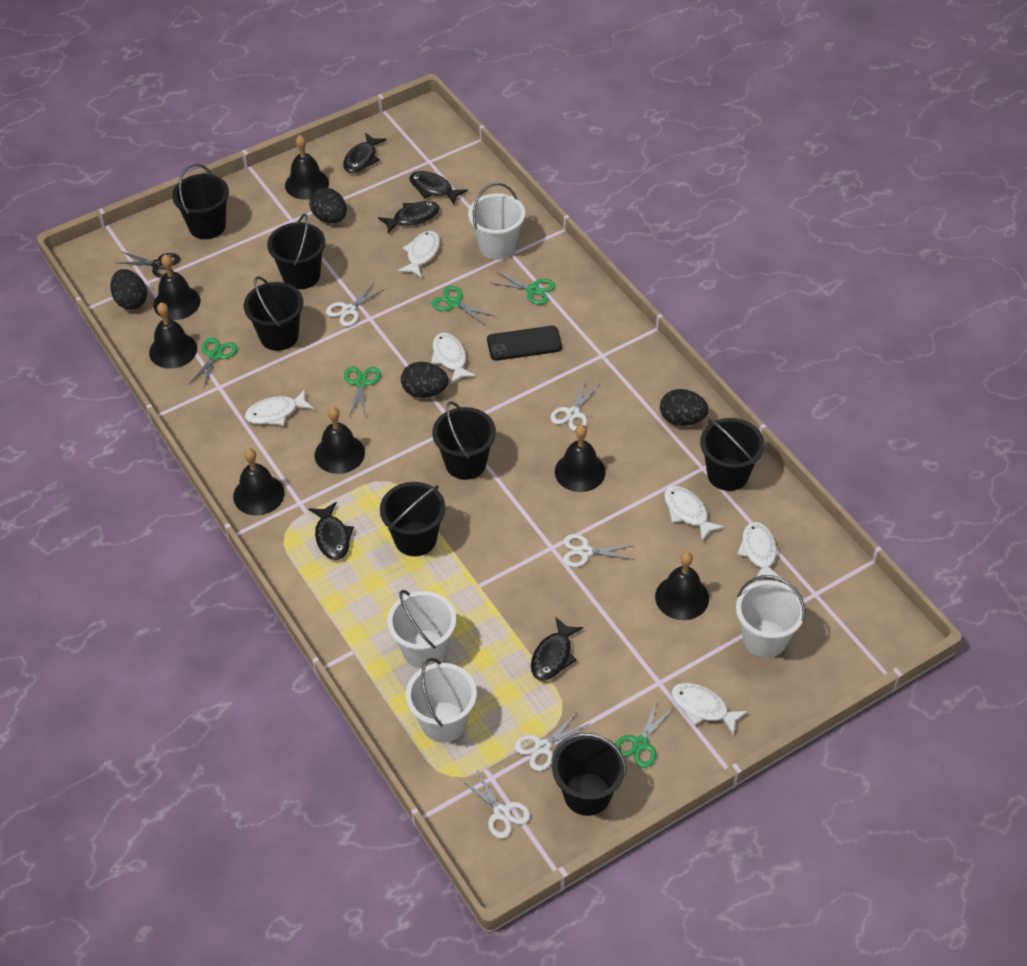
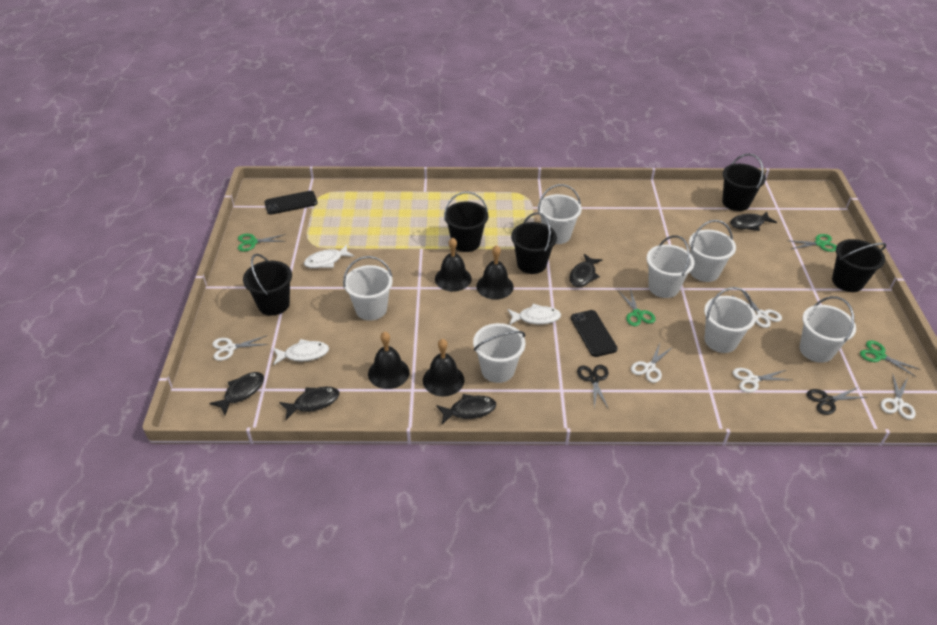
black bell: 7 -> 4
black bucket: 7 -> 5
black egg: 4 -> 0
black phone: 1 -> 2
black scissors: 1 -> 2
green scissors: 5 -> 4
white bucket: 4 -> 7
white fish: 6 -> 3

